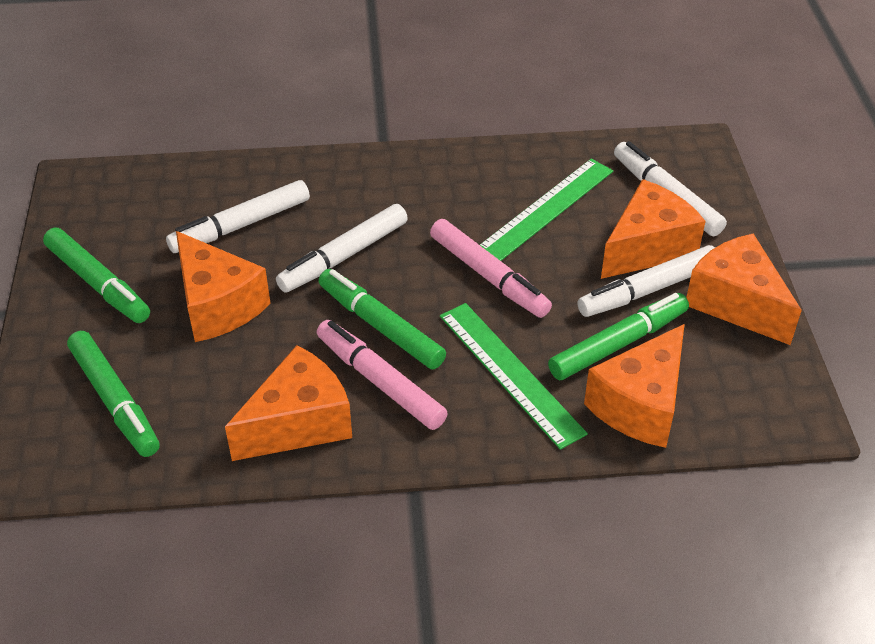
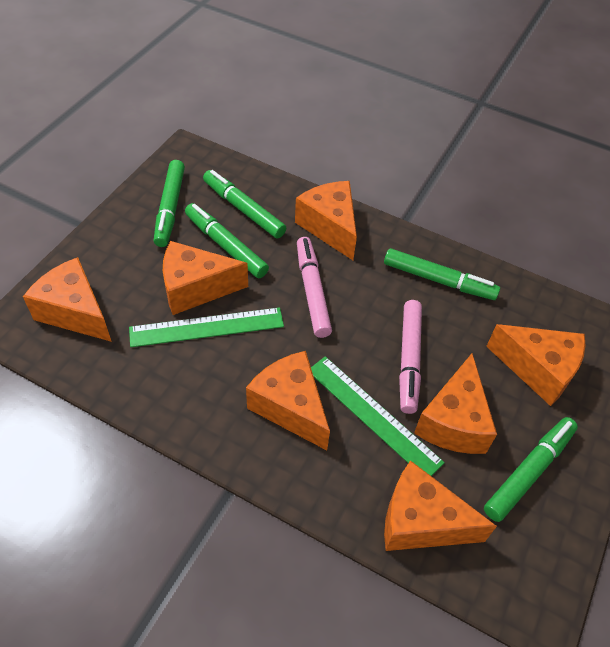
green marker: 4 -> 5
orange cheese: 5 -> 7
white marker: 4 -> 0

